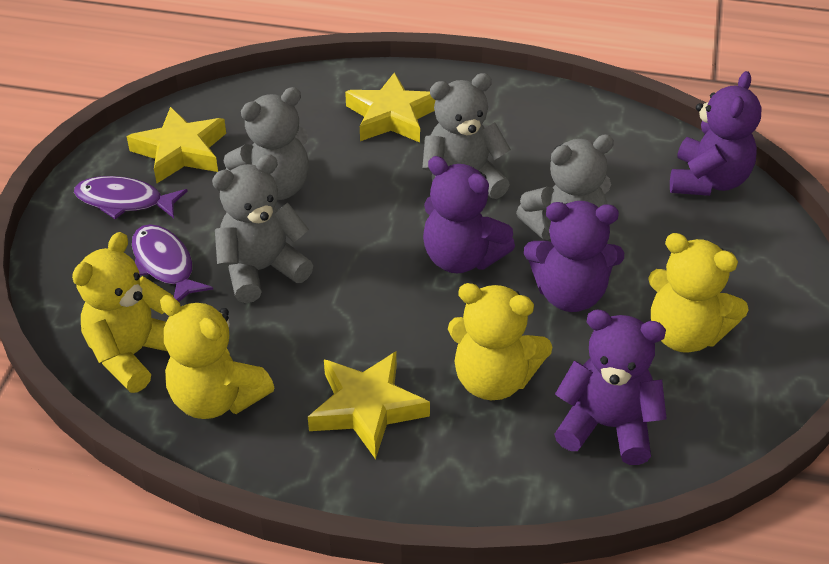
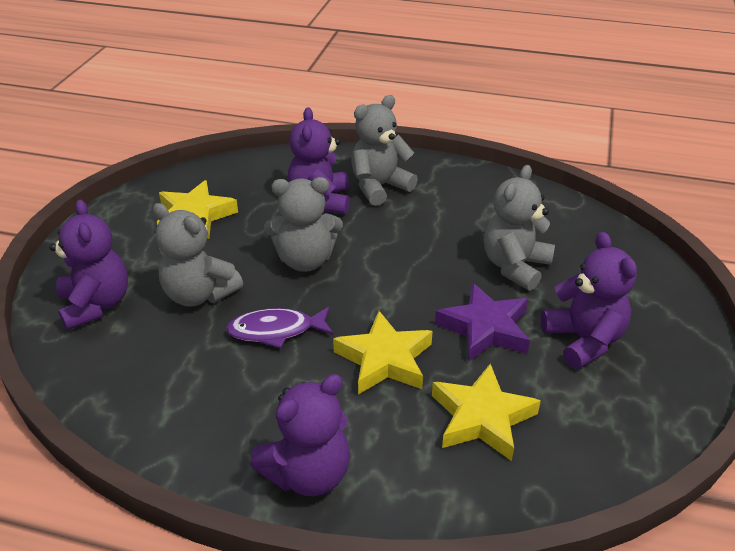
purple fish: 2 -> 1
purple star: 0 -> 1
yellow teddy bear: 4 -> 0

